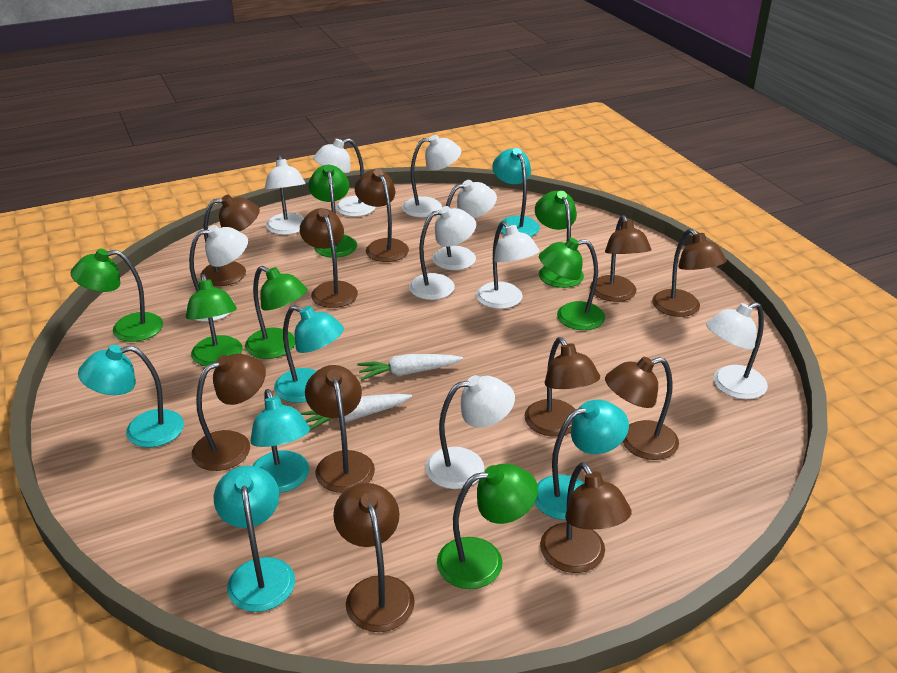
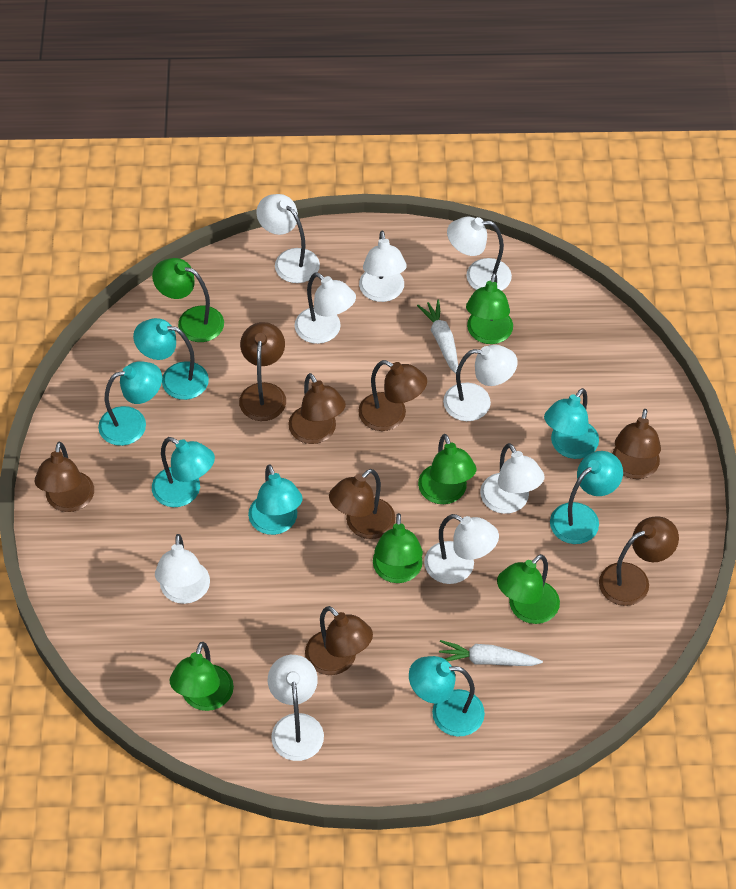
brown lamp: 11 -> 8
green lamp: 7 -> 6
turquoise lamp: 6 -> 7

